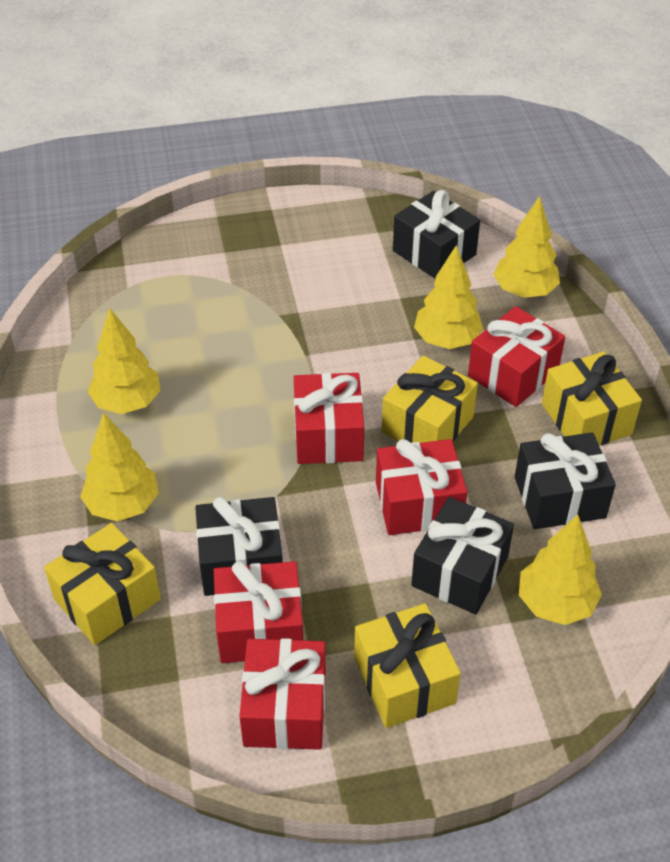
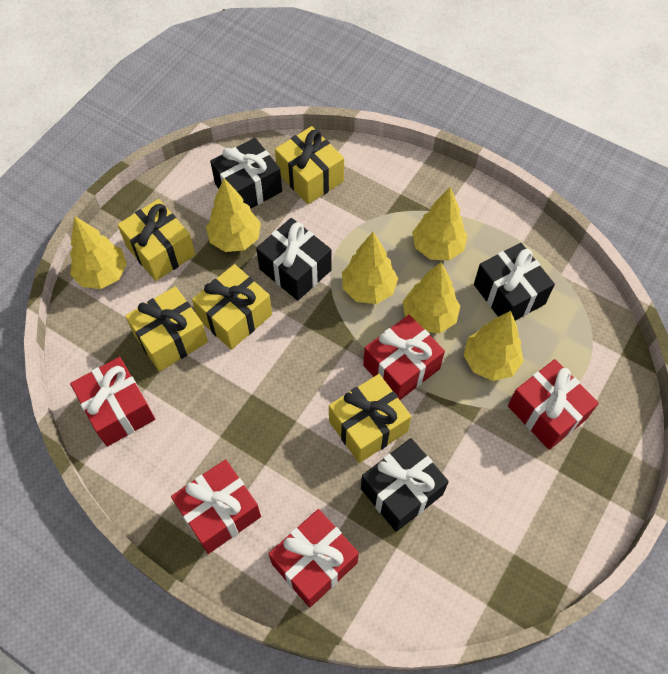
yellow gift: 4 -> 5
yellow tree: 5 -> 6

